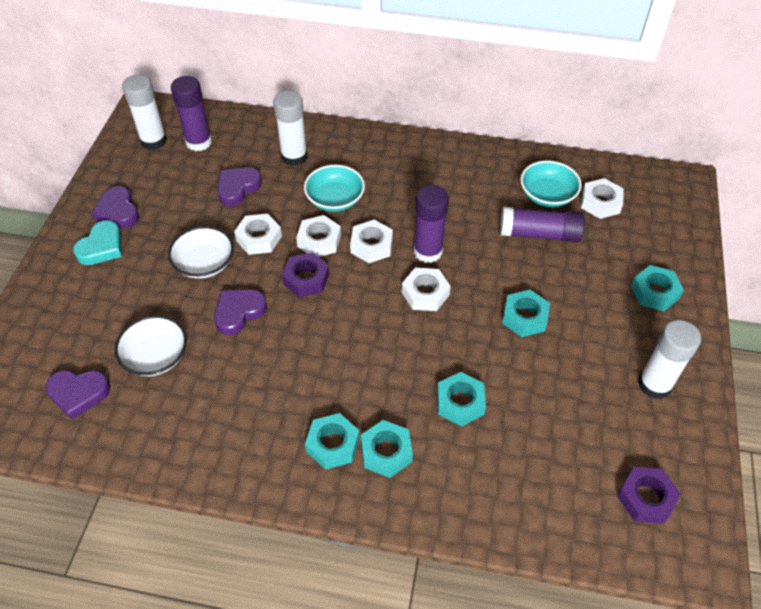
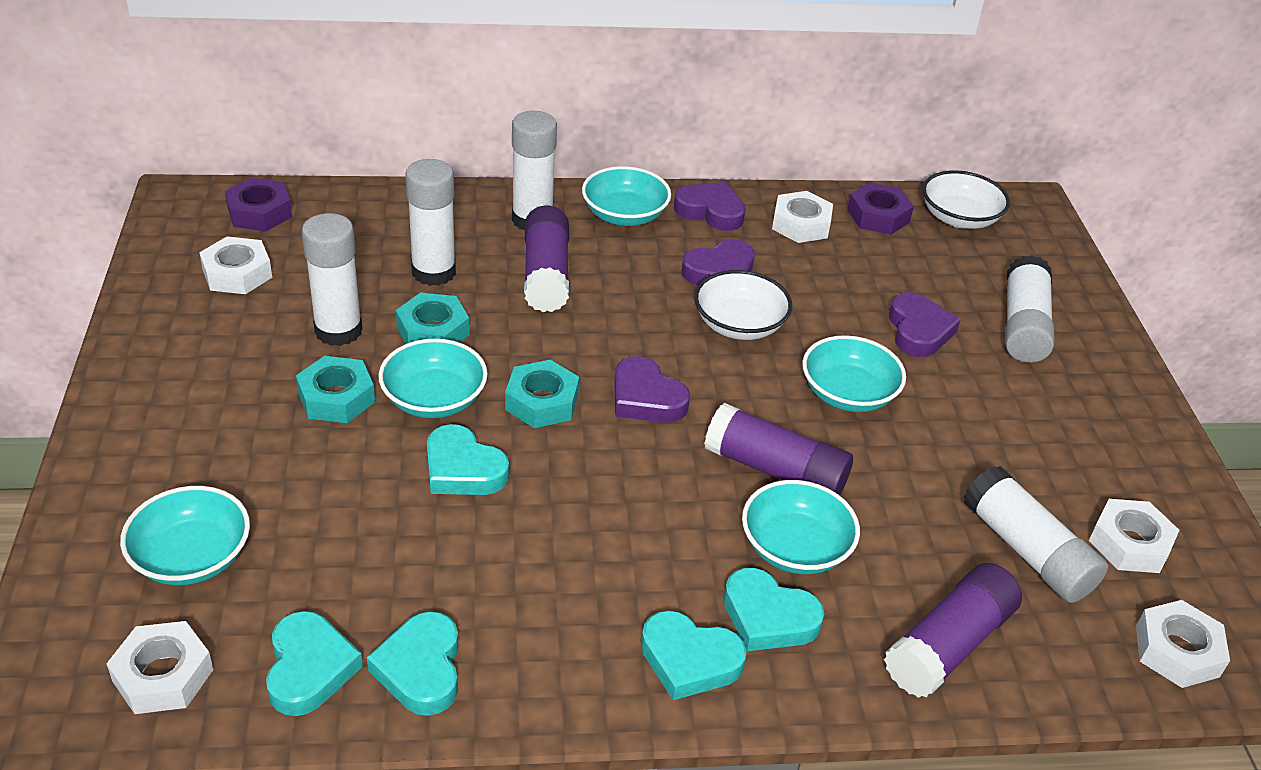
turquoise bowl: 2 -> 5
turquoise heart: 1 -> 5
turquoise nut: 5 -> 3
white glue stick: 3 -> 5

